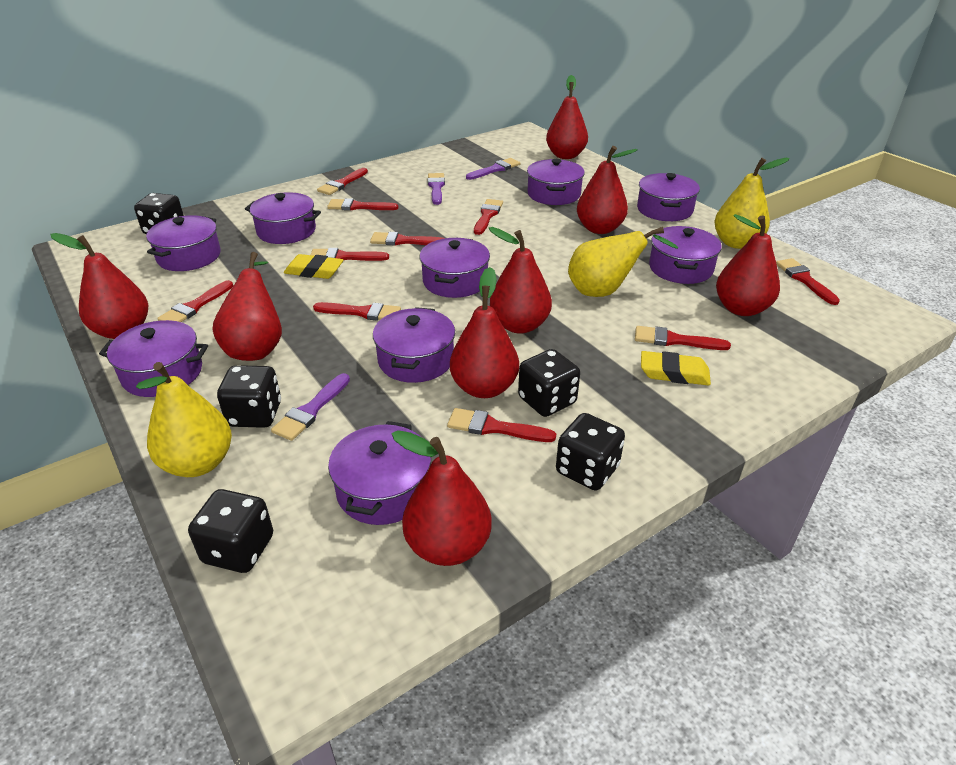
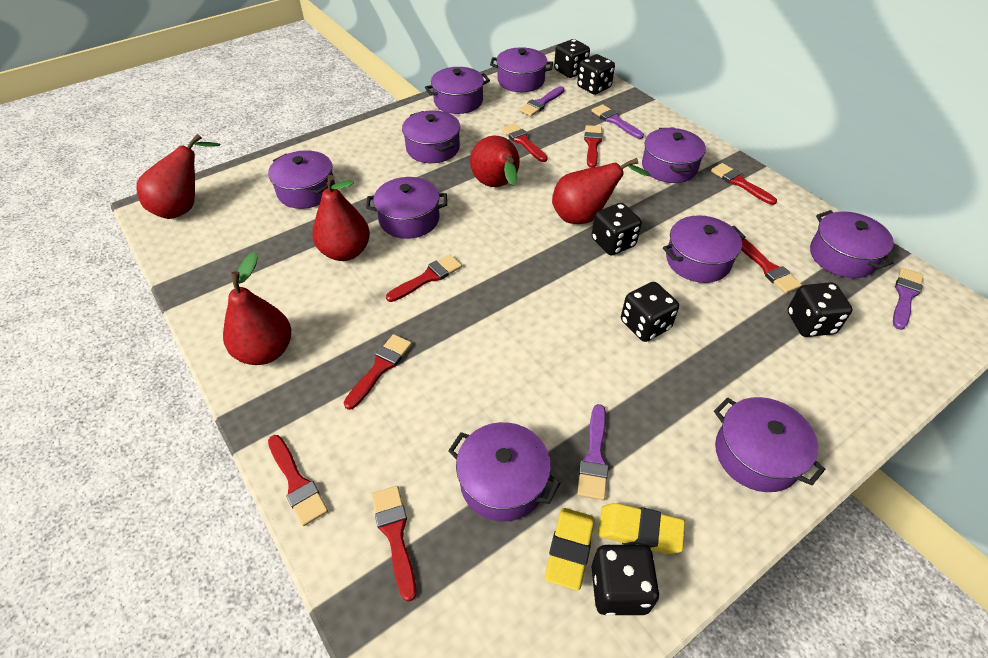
black dice: 5 -> 6
purple brush: 3 -> 4
purple pot: 9 -> 10
red brush: 10 -> 8
red pear: 8 -> 5
yellow pear: 3 -> 0

